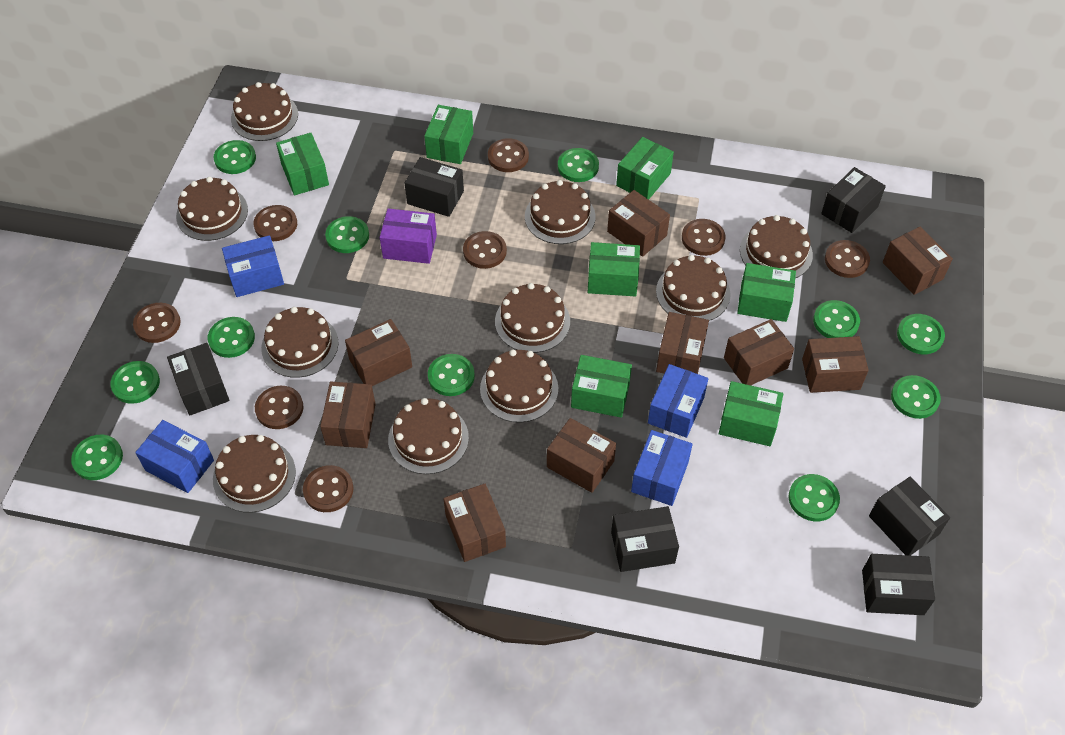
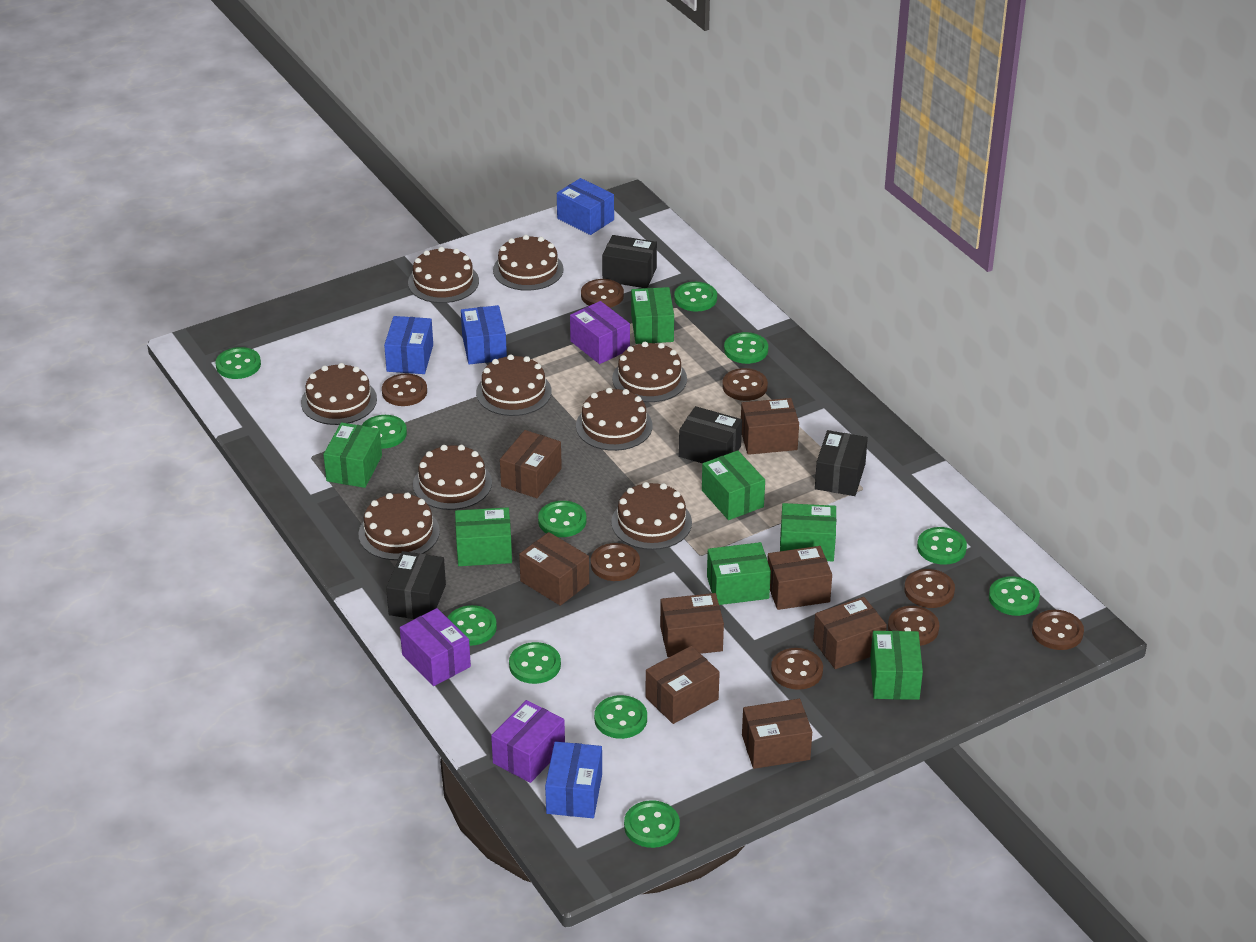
black box: 6 -> 4
brown box: 9 -> 8
brown cake: 10 -> 9
purple box: 1 -> 3

